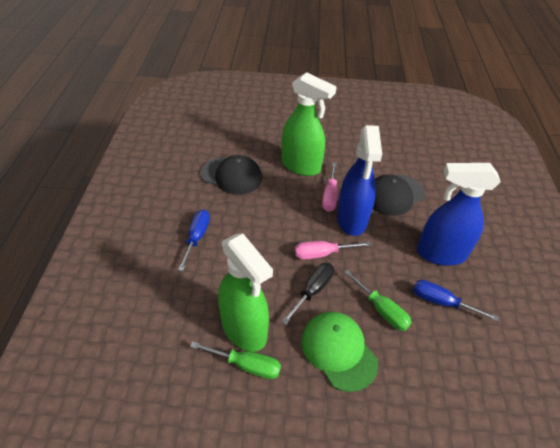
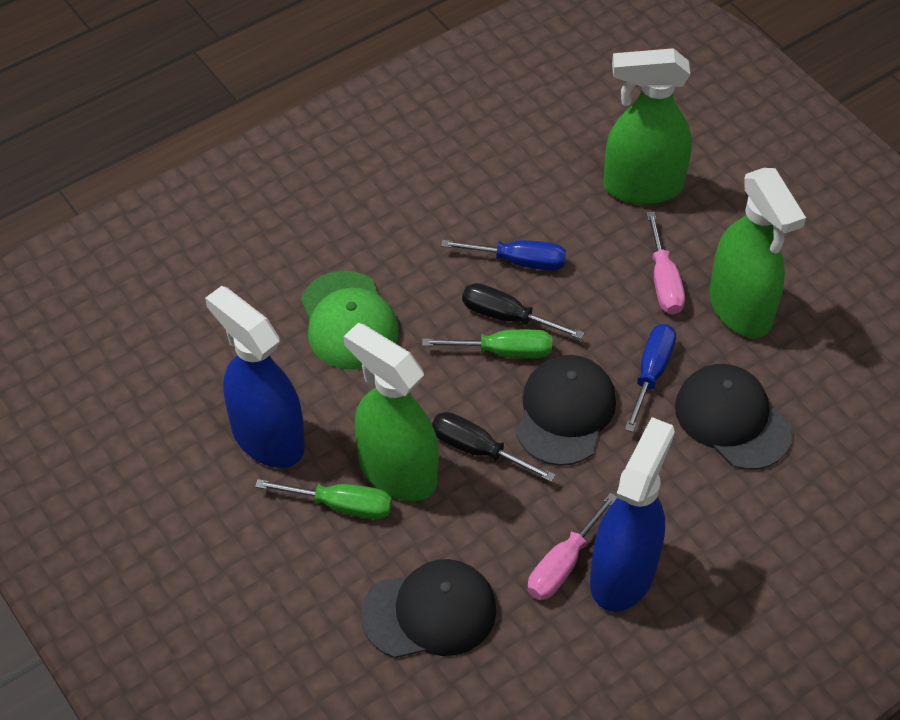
black cap: 2 -> 3
black screwdriver: 1 -> 2
green spray bottle: 2 -> 3

